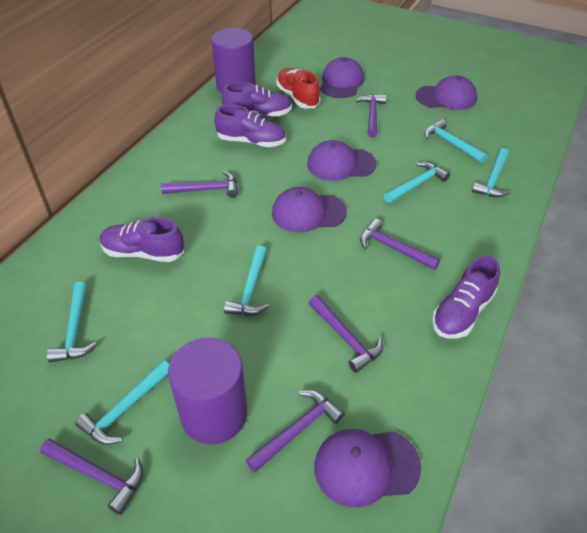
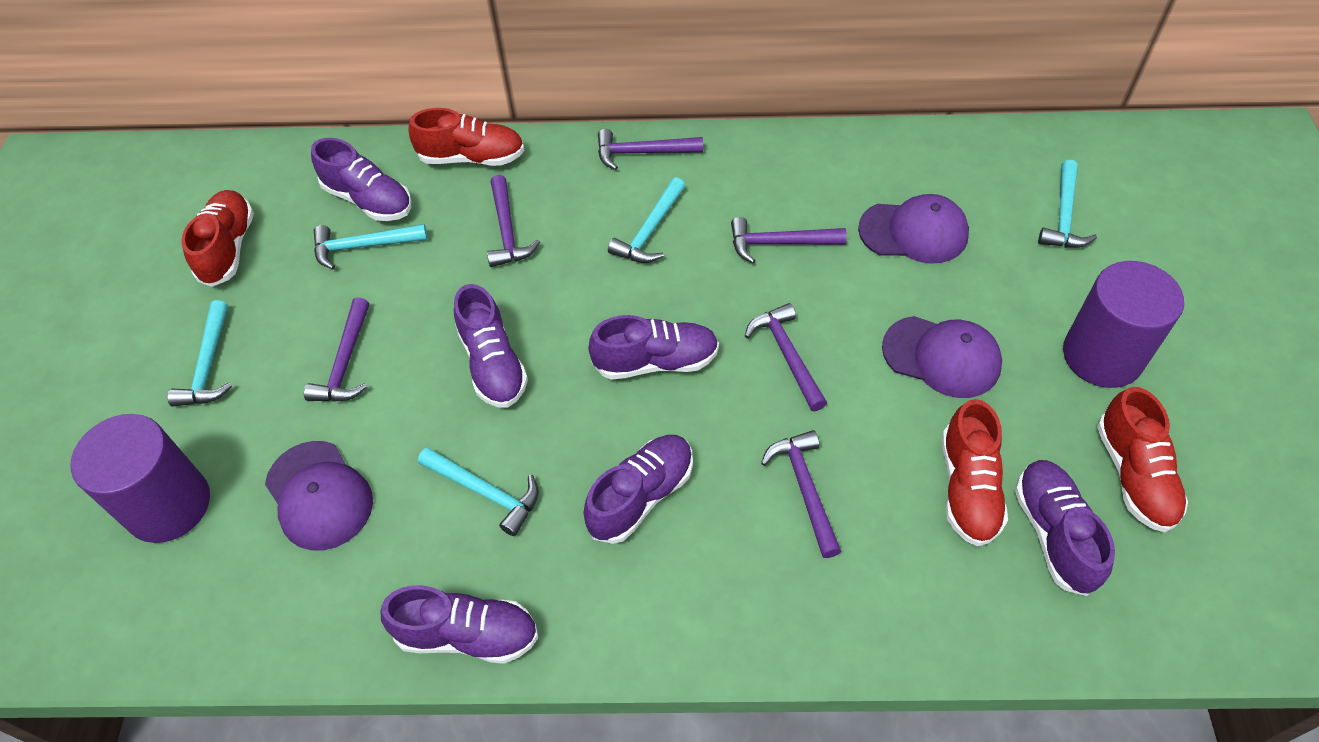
purple cap: 5 -> 3
purple shoe: 4 -> 6
red shoe: 1 -> 4
turquoise hammer: 6 -> 5

